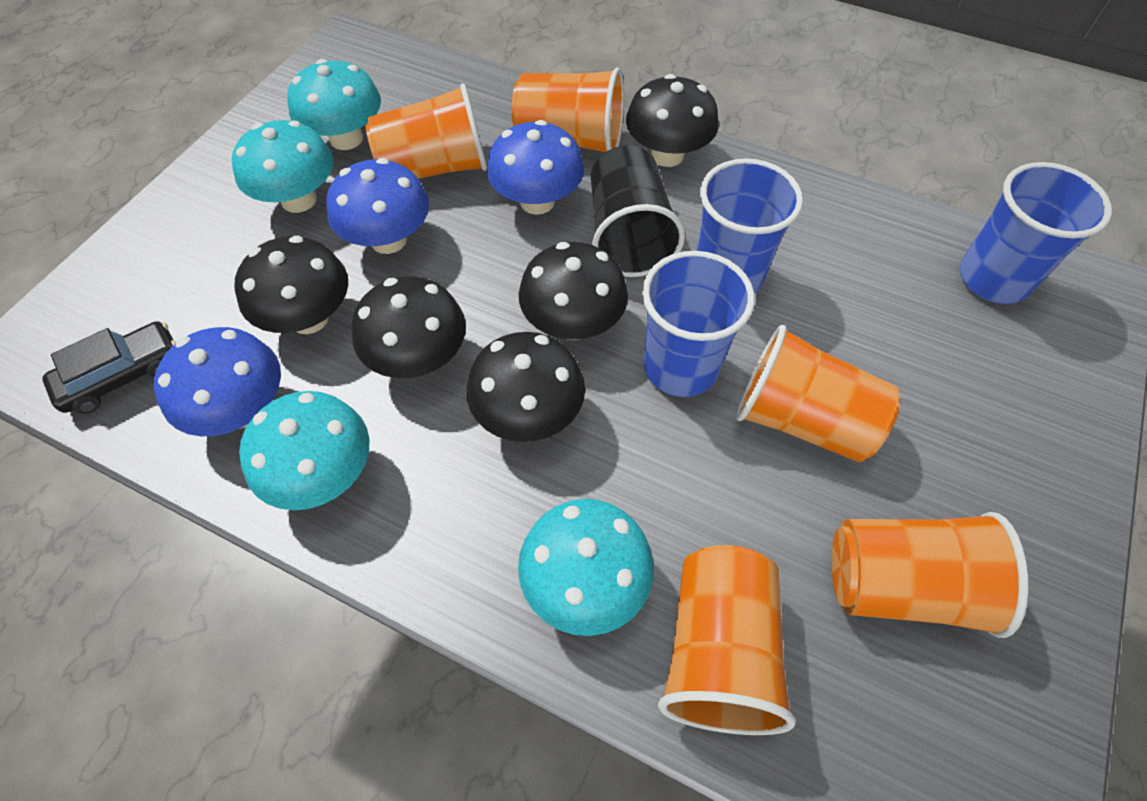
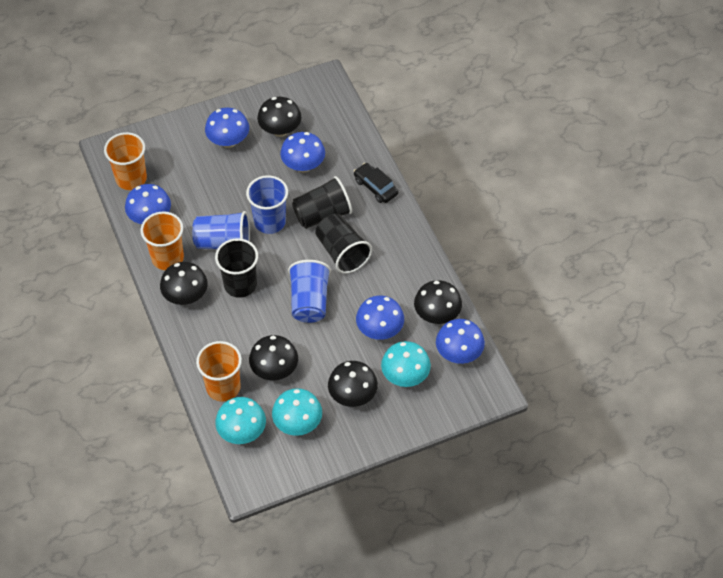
black cup: 1 -> 3
blue mushroom: 3 -> 5
orange cup: 5 -> 3
turquoise mushroom: 4 -> 3

